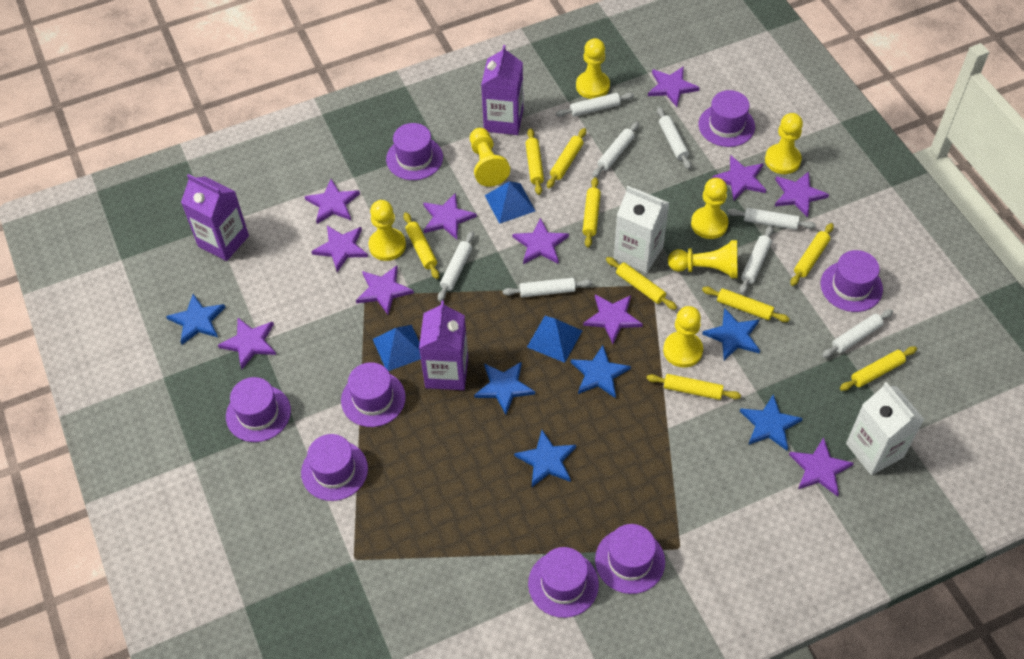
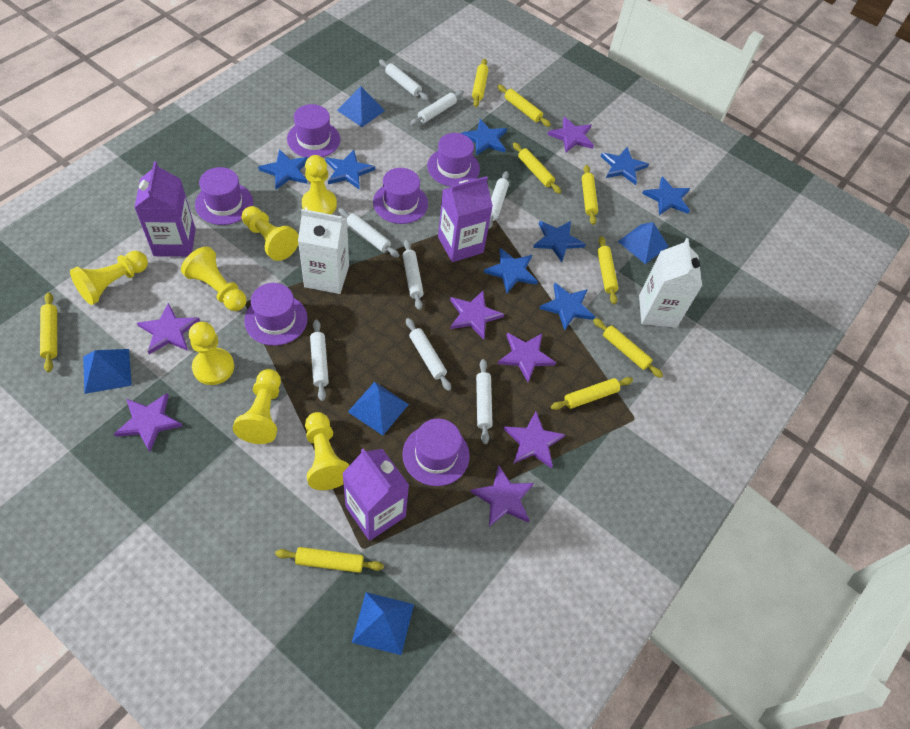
blue pyramid: 3 -> 5
blue star: 6 -> 8
purple hat: 8 -> 6
purple star: 11 -> 7

